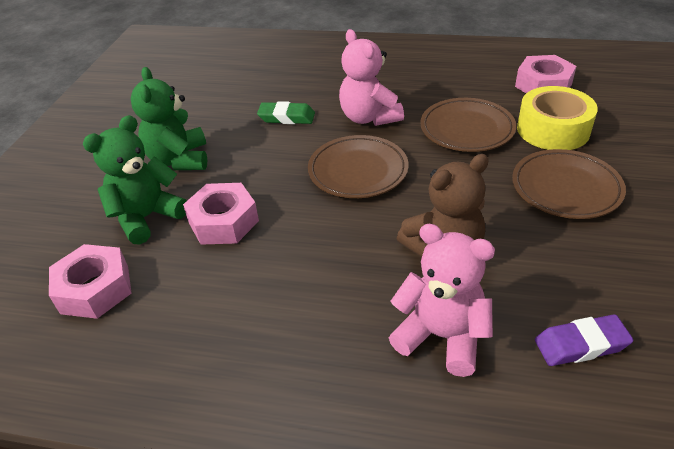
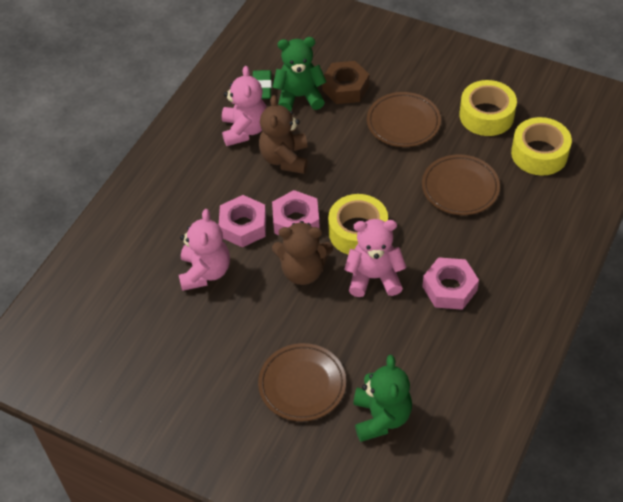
brown nut: 0 -> 1
brown teddy bear: 1 -> 2
pink teddy bear: 2 -> 3
purple eraser: 1 -> 0
yellow tape: 1 -> 3

